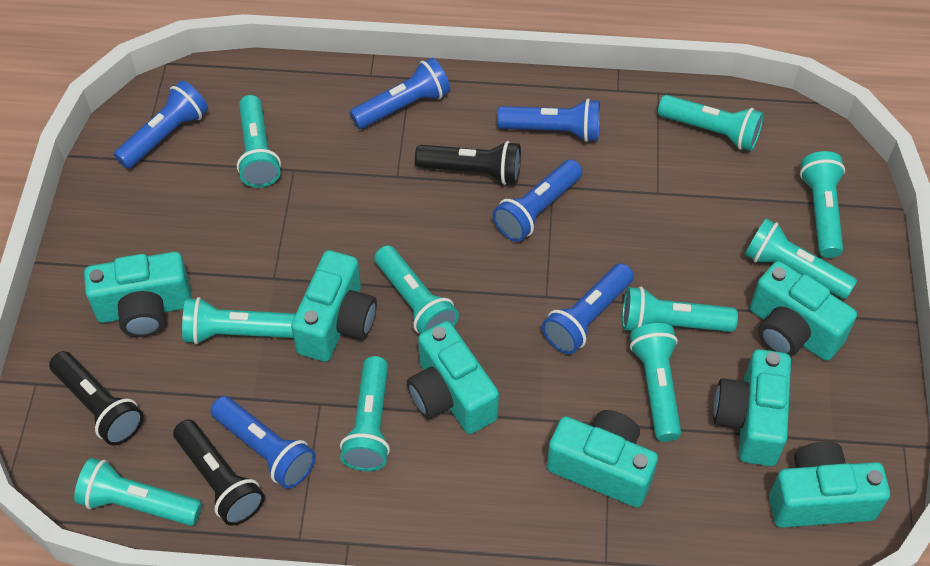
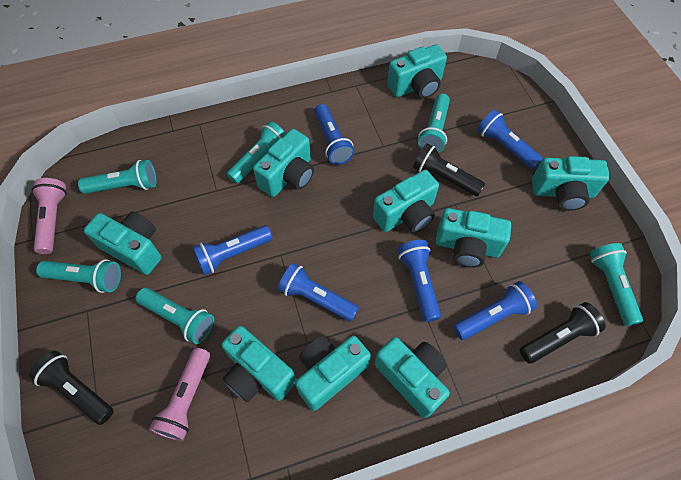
pink flashlight: 0 -> 2
turquoise camera: 7 -> 9
turquoise flashlight: 10 -> 6

